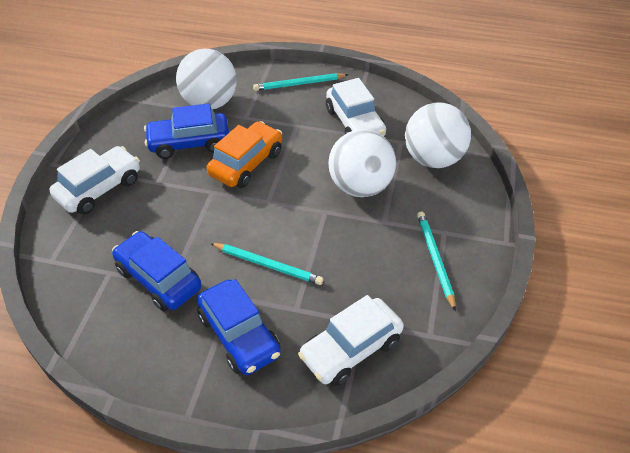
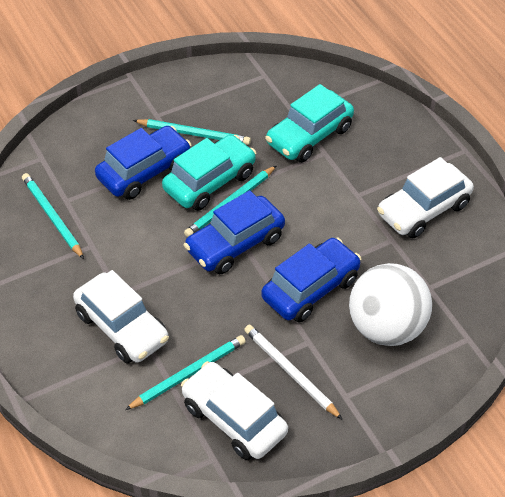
orange car: 1 -> 0
turquoise car: 0 -> 2
turquoise pencil: 3 -> 4
white ball: 3 -> 1
white pencil: 0 -> 1

